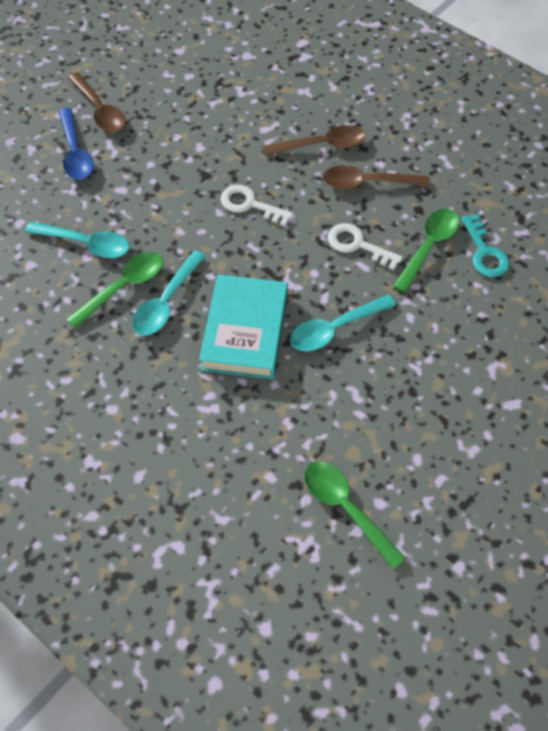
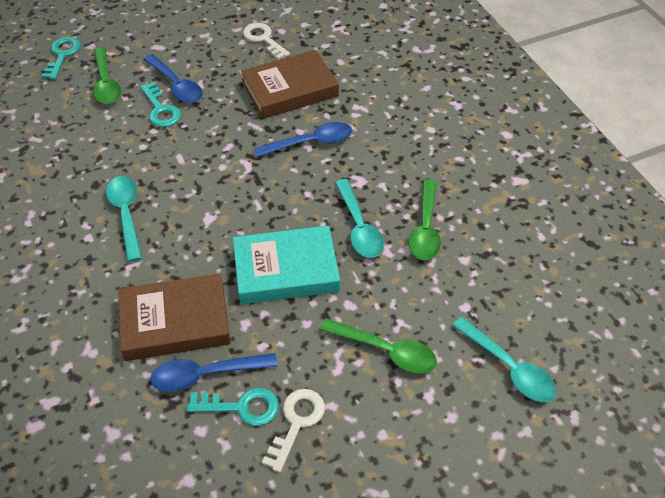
blue spoon: 1 -> 3
brown book: 0 -> 2
brown spoon: 3 -> 0
turquoise key: 1 -> 3

